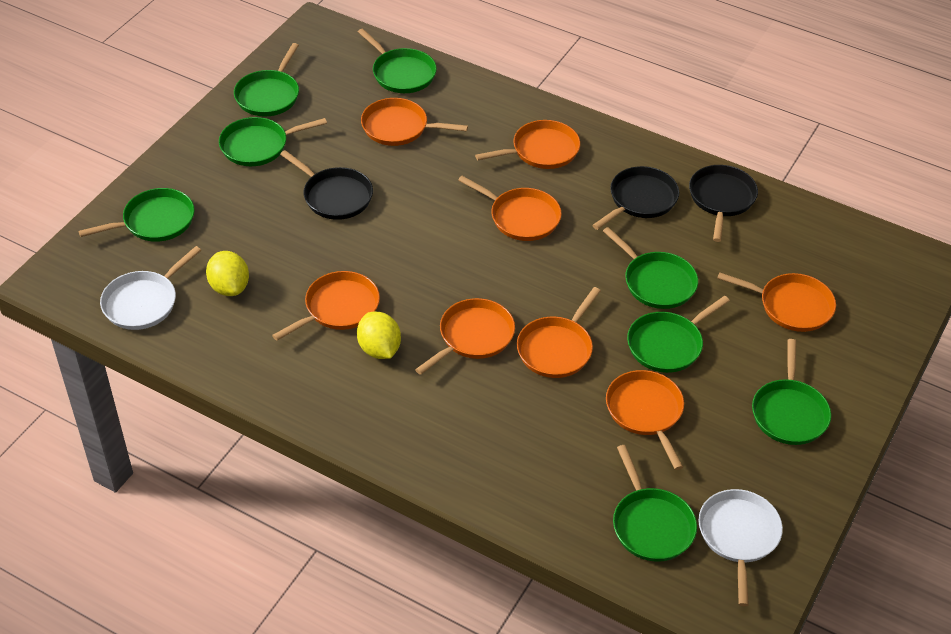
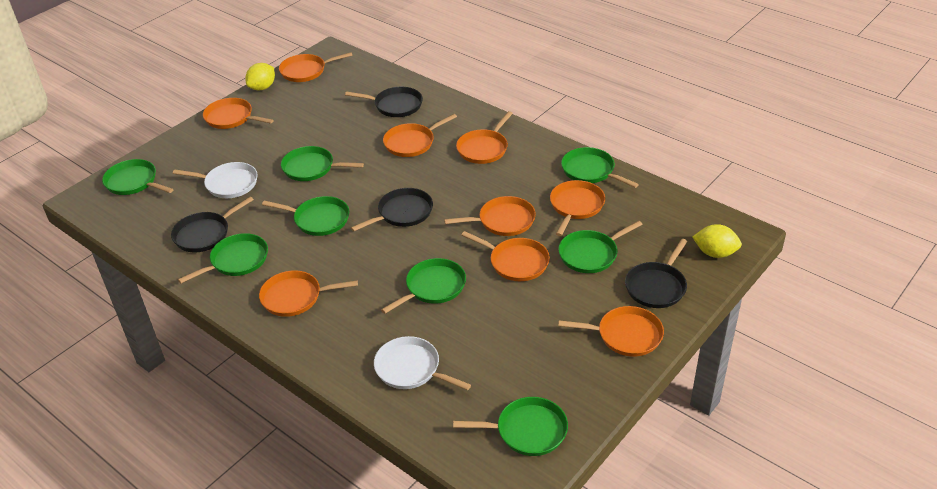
black pan: 3 -> 4
orange pan: 8 -> 9

